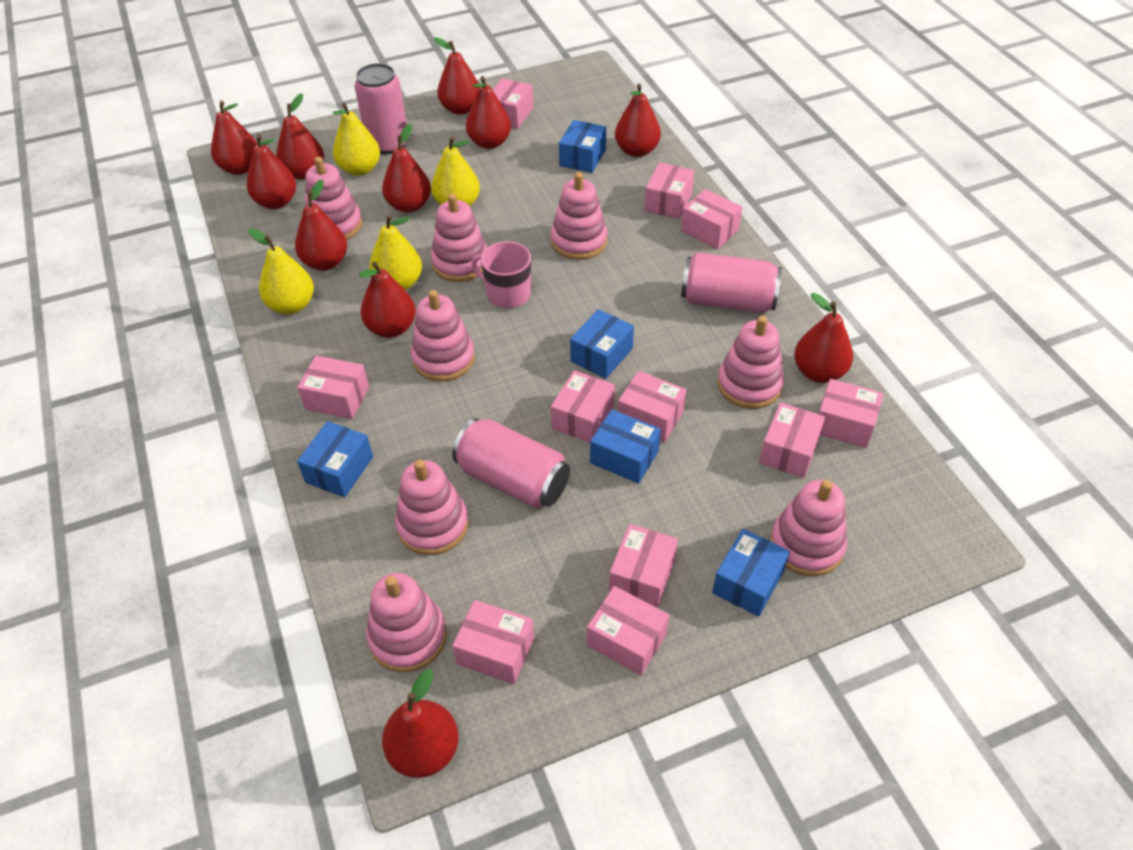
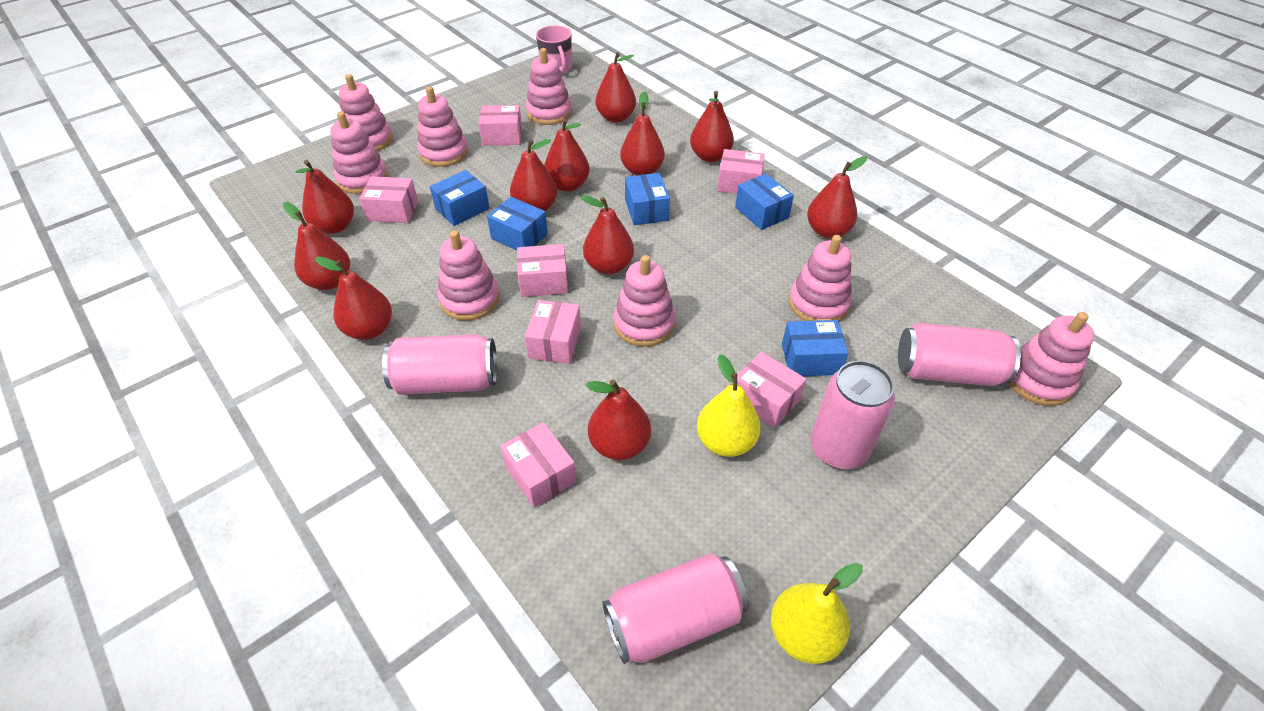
pink box: 11 -> 7
pink can: 3 -> 4
yellow pear: 4 -> 2

